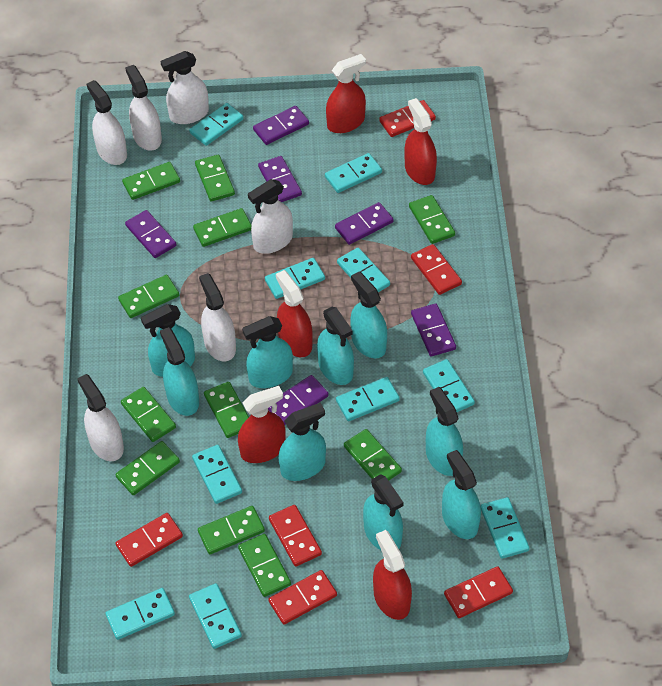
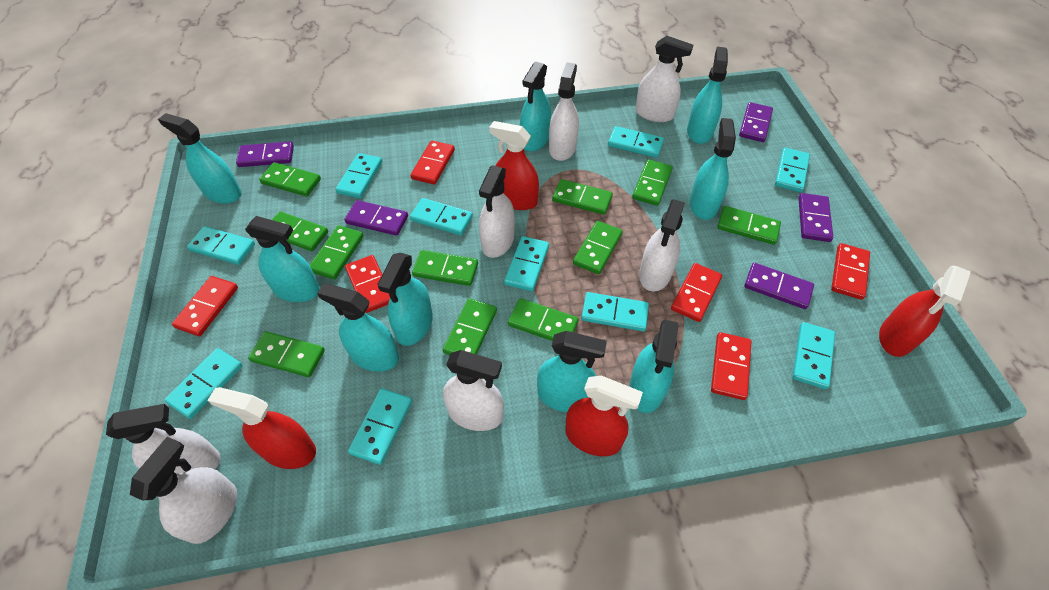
purple domino: 6 -> 5
red spray bottle: 5 -> 4
white spray bottle: 6 -> 7

